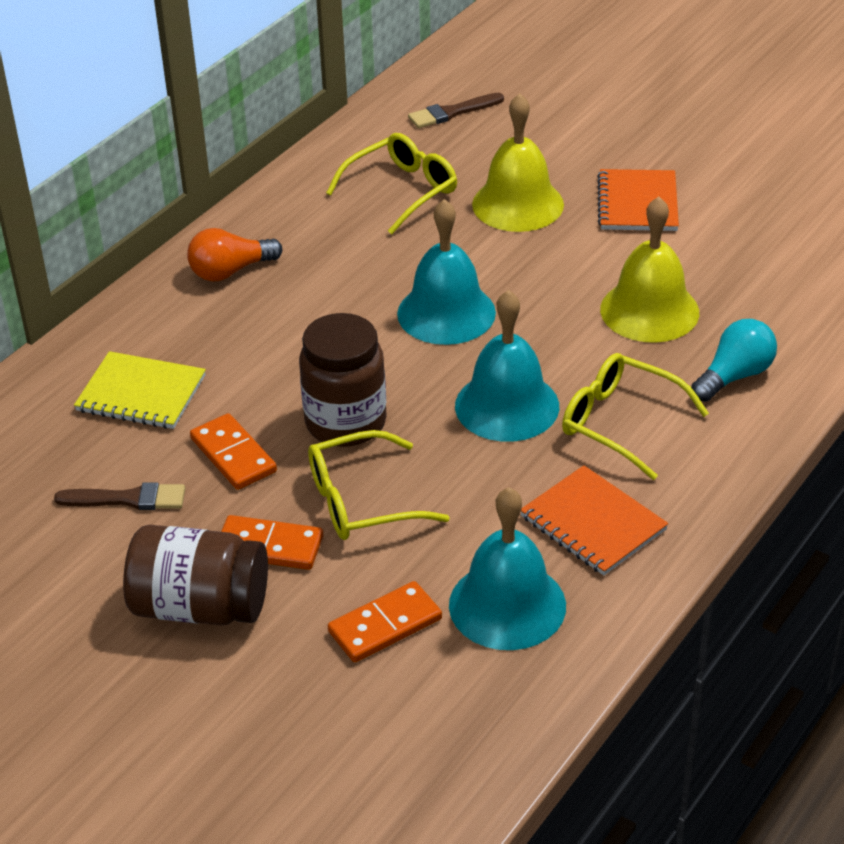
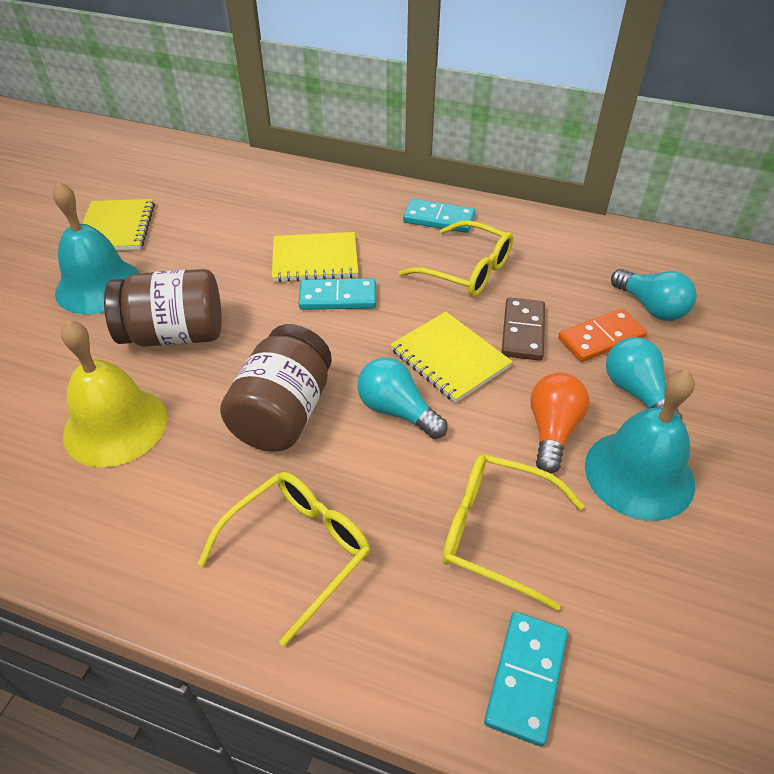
brown brush: 2 -> 0
brown domino: 0 -> 1
orange domino: 3 -> 1
orange notebook: 2 -> 0
turquoise bell: 3 -> 2
turquoise domino: 0 -> 3
turquoise light bulb: 1 -> 3
yellow bell: 2 -> 1
yellow notebook: 1 -> 3

